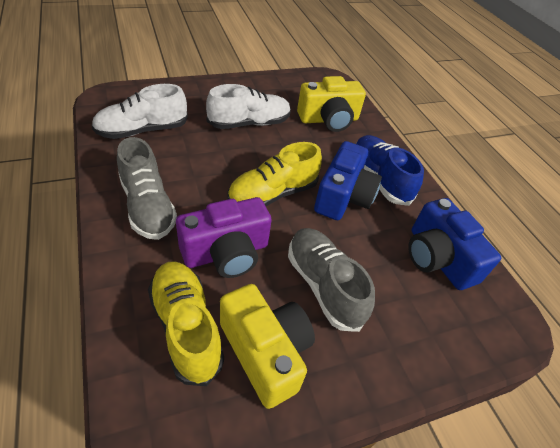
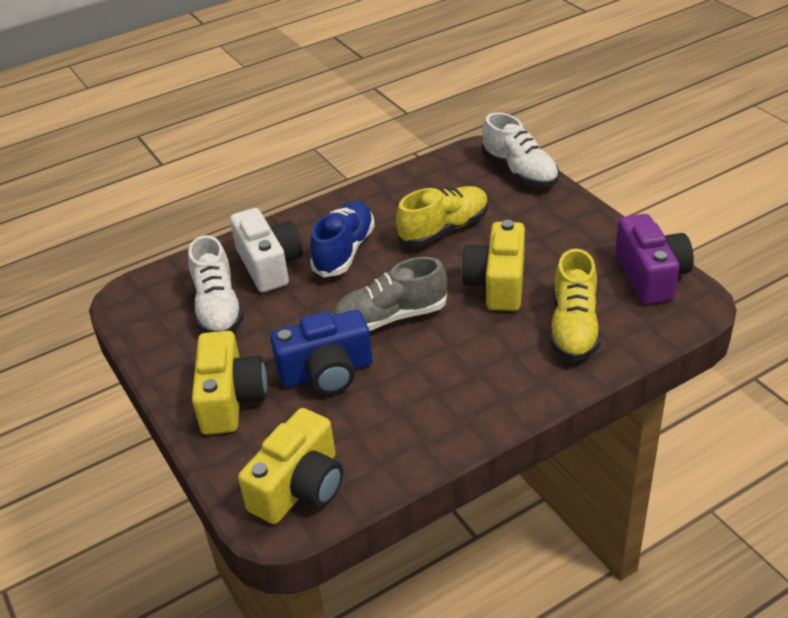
blue camera: 2 -> 1
grey shoe: 2 -> 1
white camera: 0 -> 1
yellow camera: 2 -> 3

